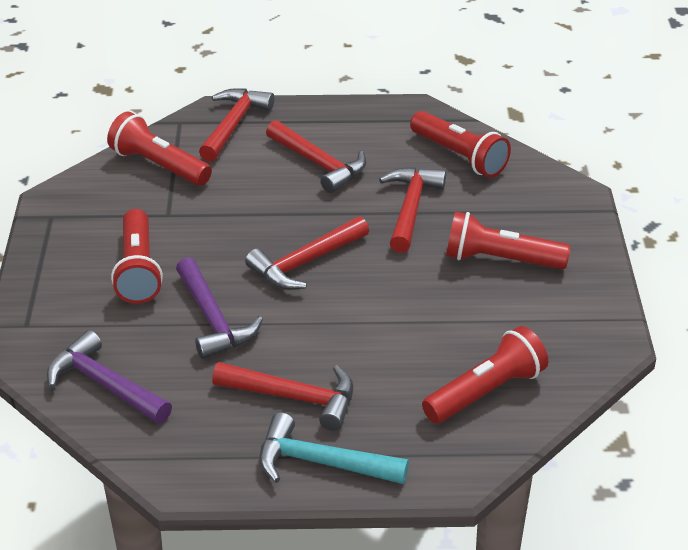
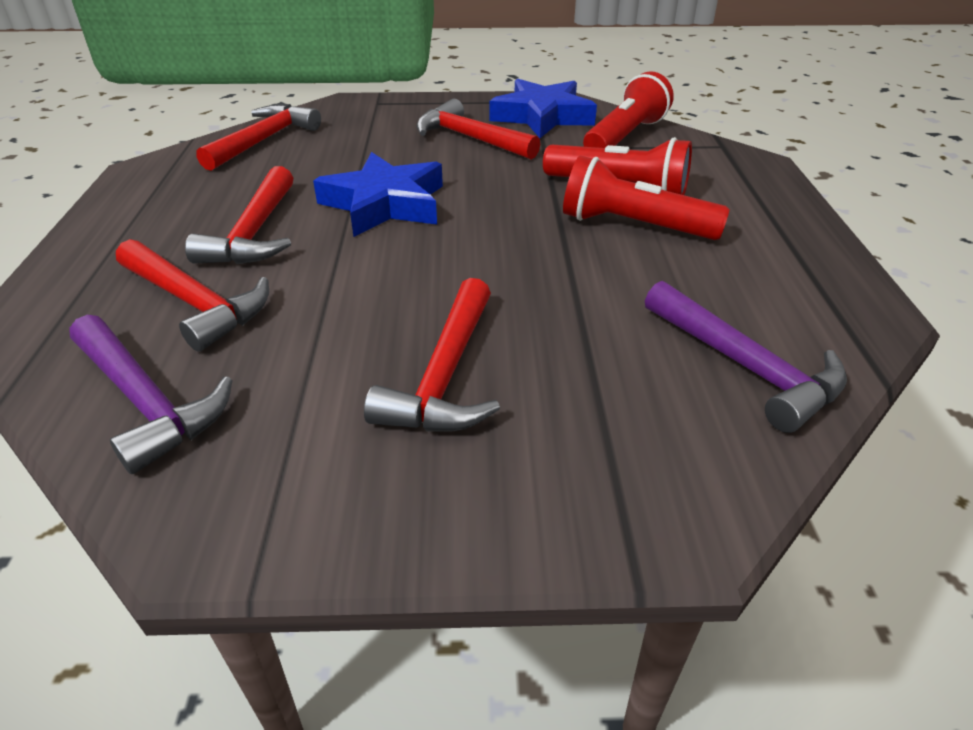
blue star: 0 -> 2
red flashlight: 5 -> 3
turquoise hammer: 1 -> 0

